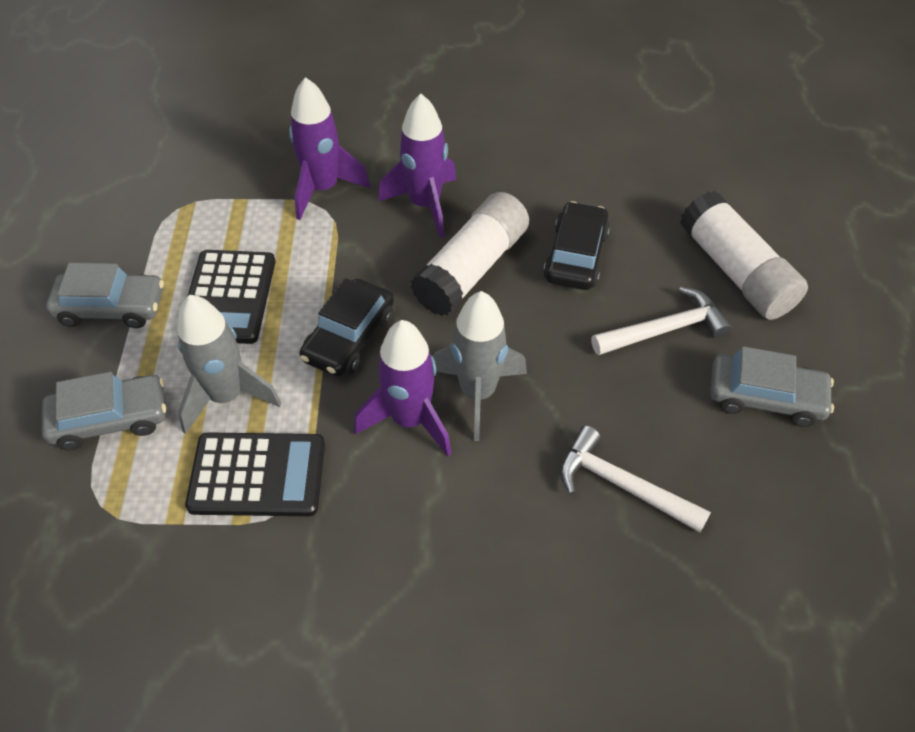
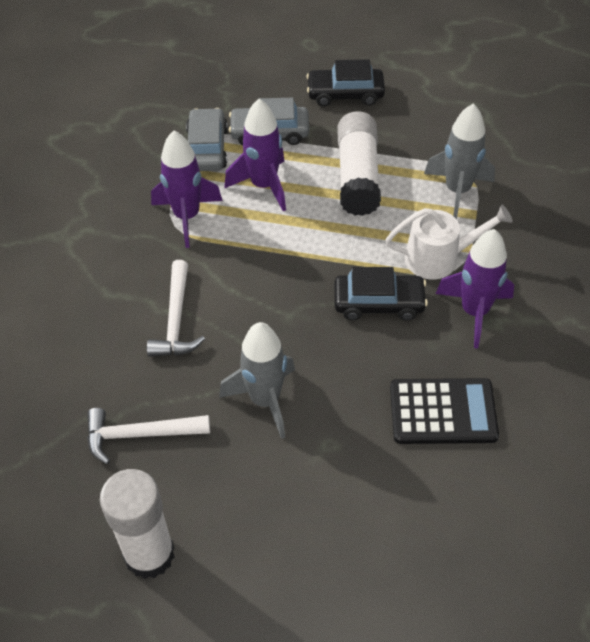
black calculator: 2 -> 1
grey car: 3 -> 2
white watering can: 0 -> 1

